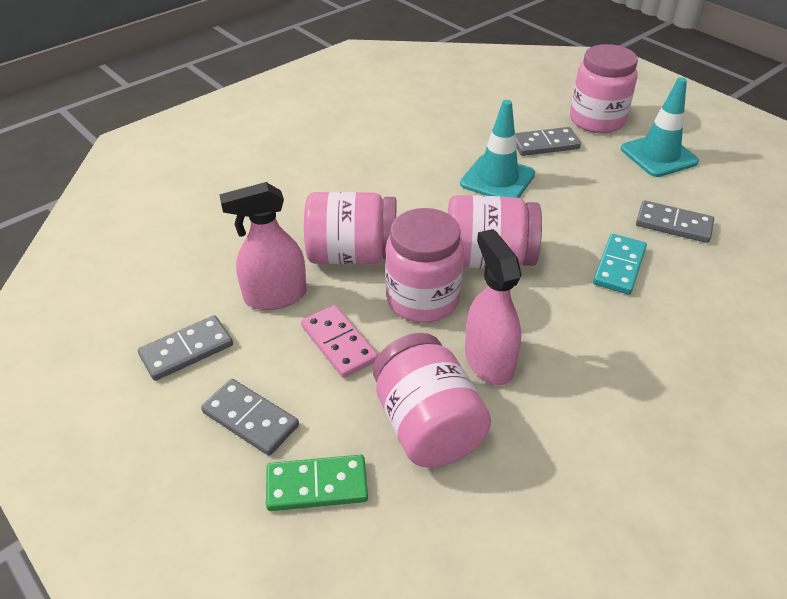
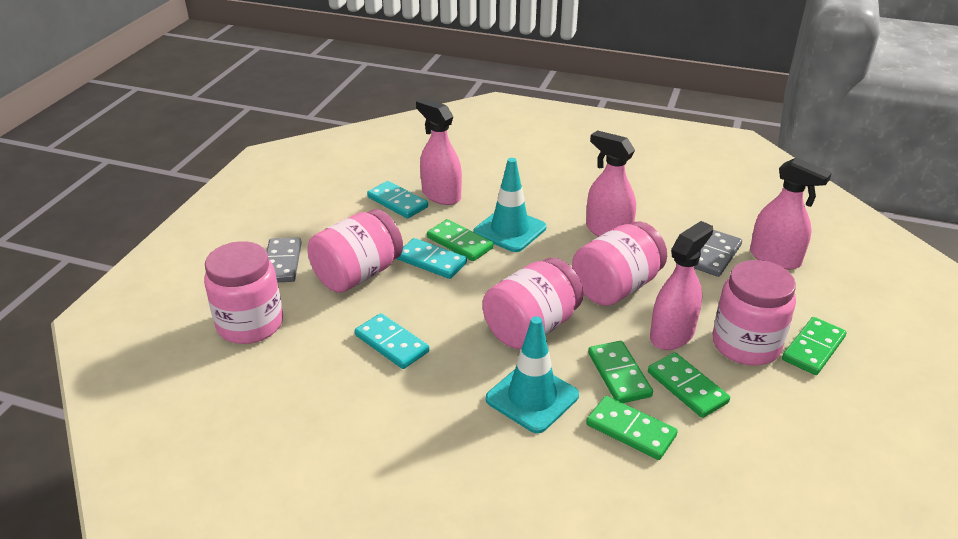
green domino: 1 -> 5
grey domino: 4 -> 2
pink domino: 1 -> 0
pink spray bottle: 2 -> 4
turquoise domino: 1 -> 3

